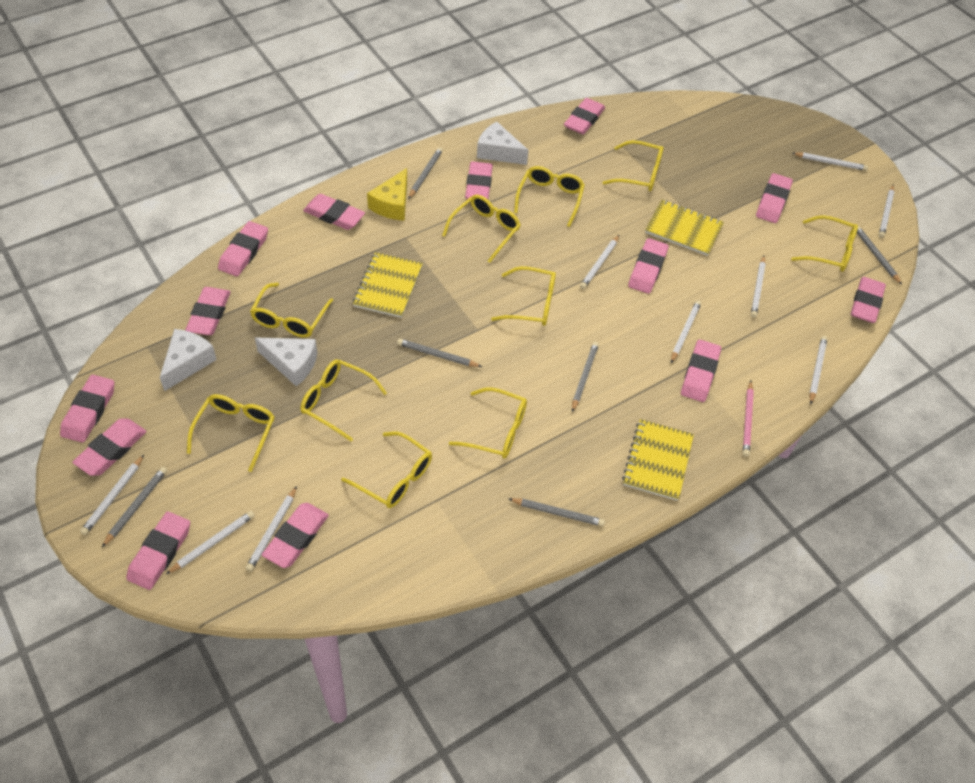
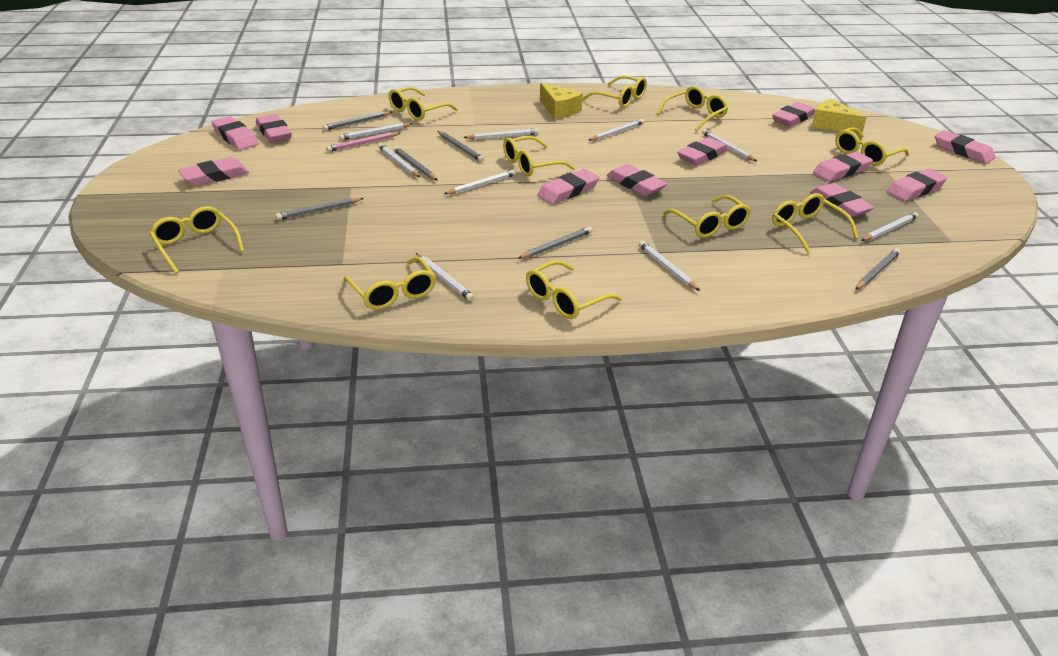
pink eraser: 13 -> 11
white cheese: 3 -> 0
yellow cheese: 1 -> 2
yellow notebook: 3 -> 0

